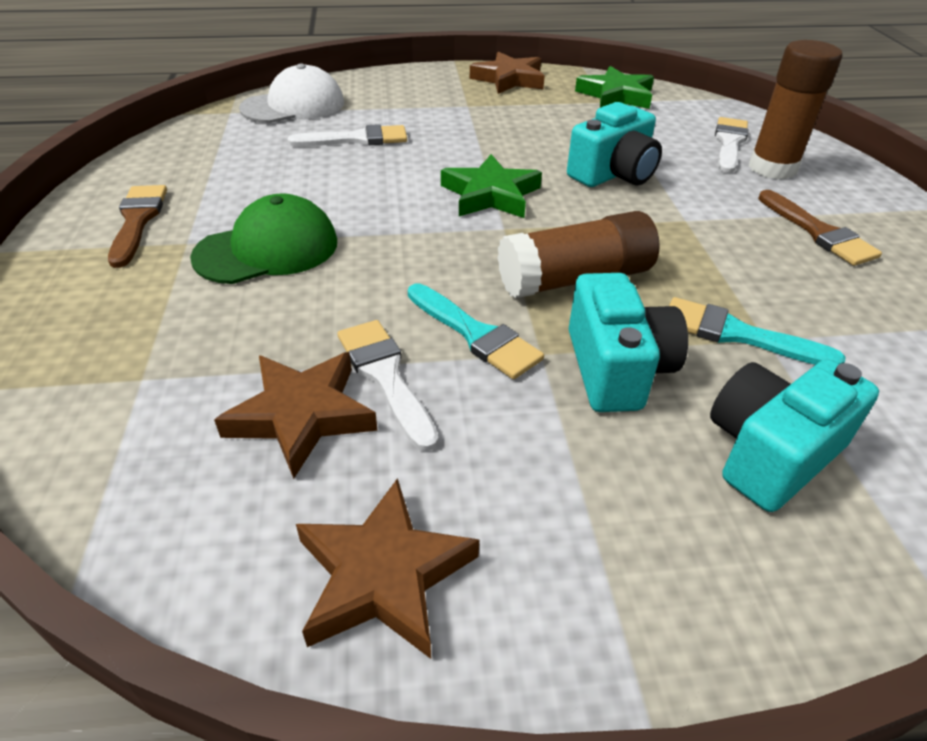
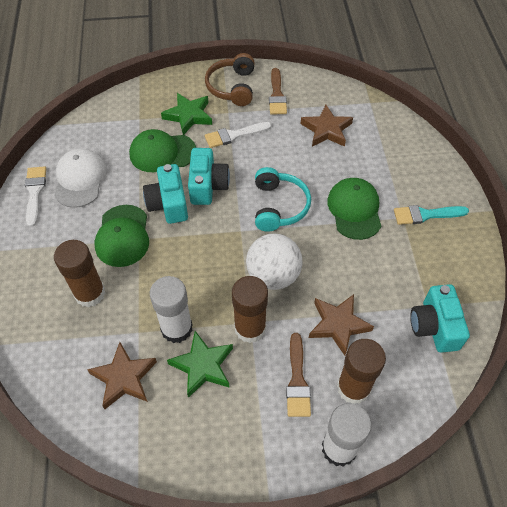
brown glue stick: 2 -> 3
brown headphones: 0 -> 1
green cap: 1 -> 3
turquoise brush: 2 -> 1
turquoise headphones: 0 -> 1
white ball: 0 -> 1
white brush: 3 -> 2
white glue stick: 0 -> 2

